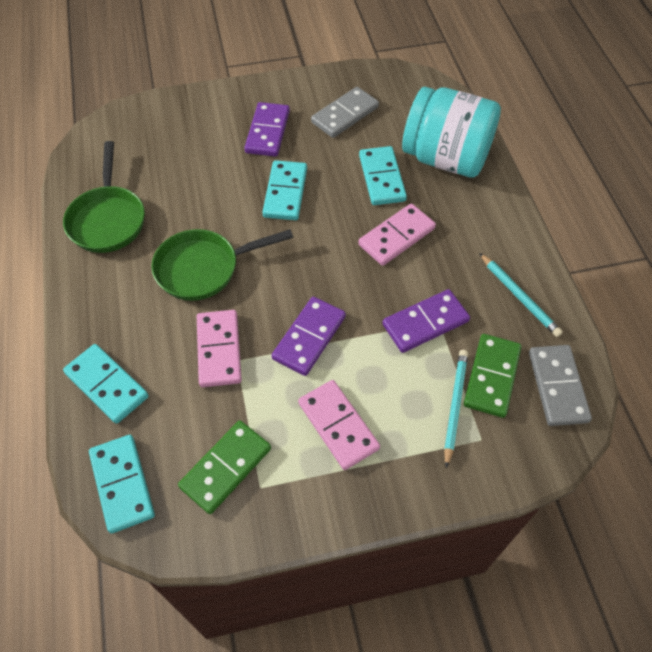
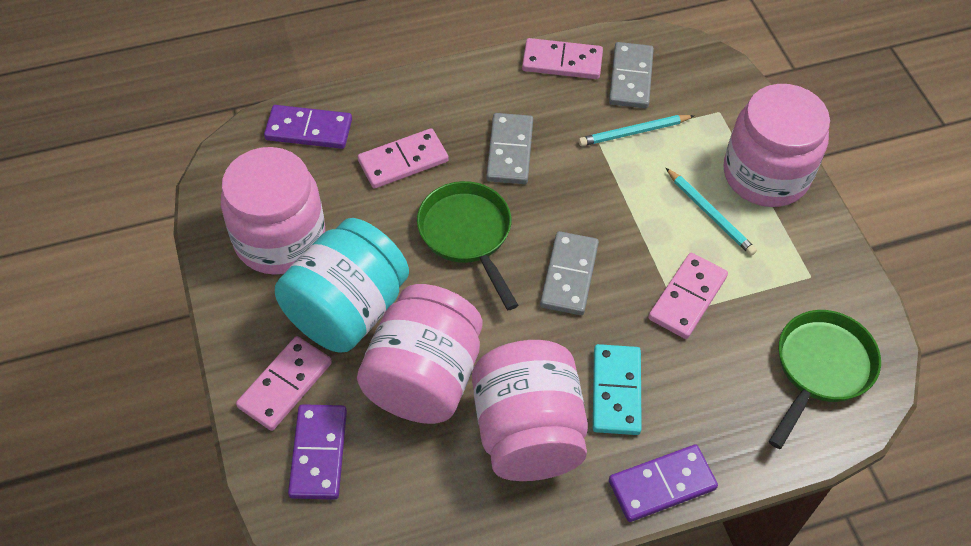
green domino: 2 -> 0
grey domino: 2 -> 3
pink domino: 3 -> 4
pink jar: 0 -> 4
turquoise domino: 4 -> 1

